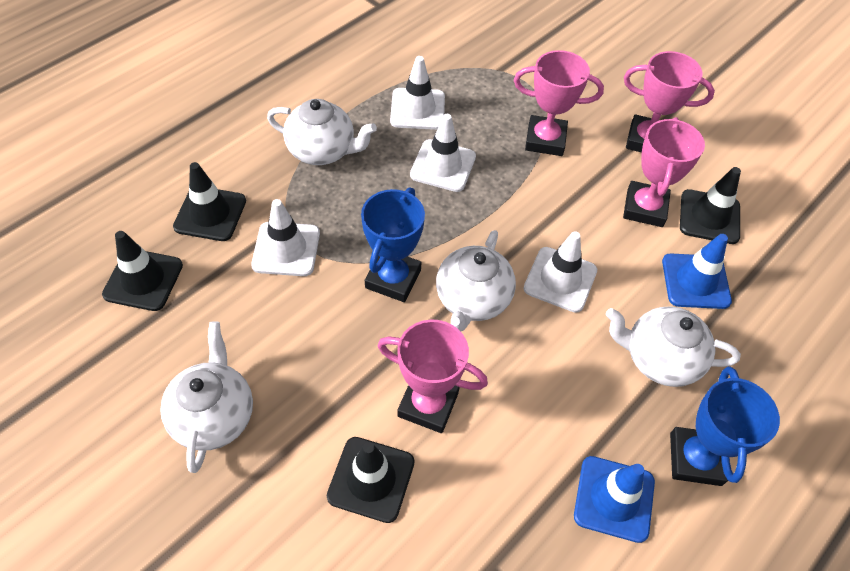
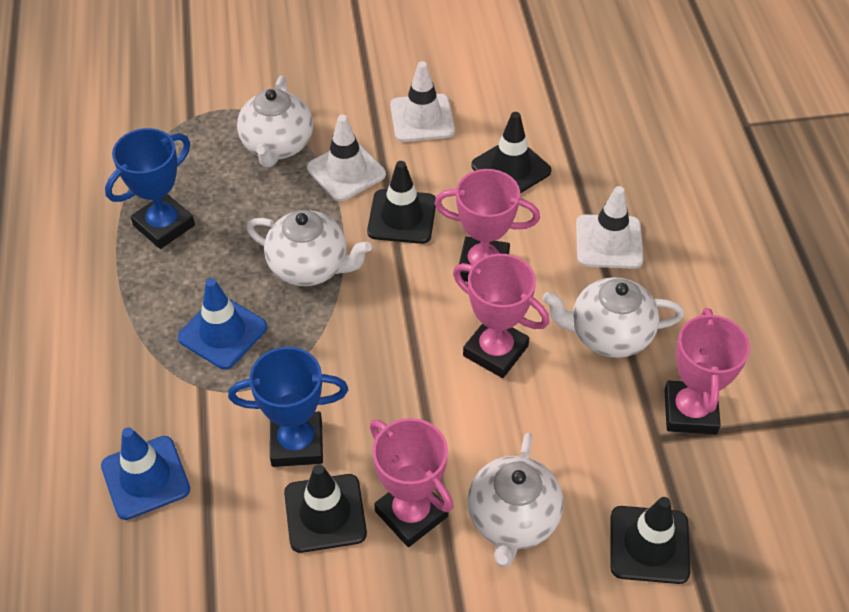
white traffic cone: 4 -> 3

